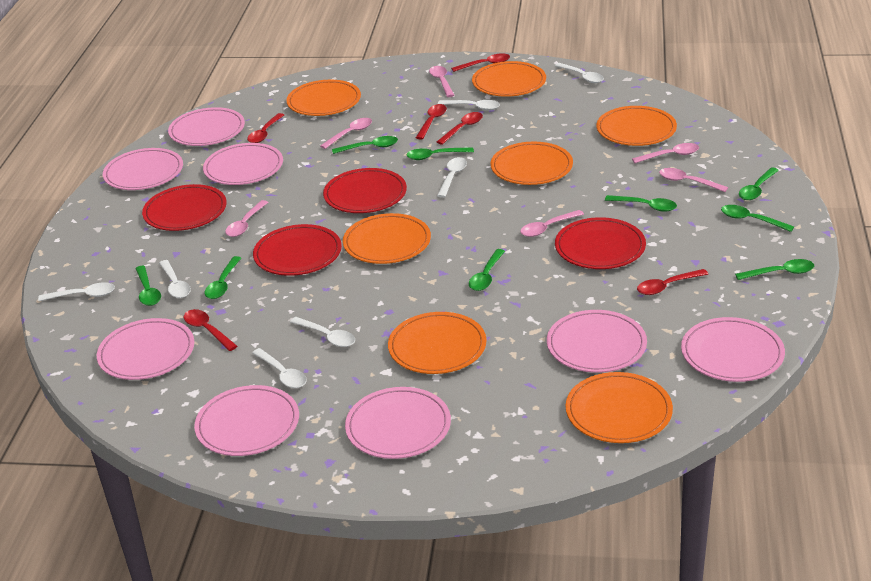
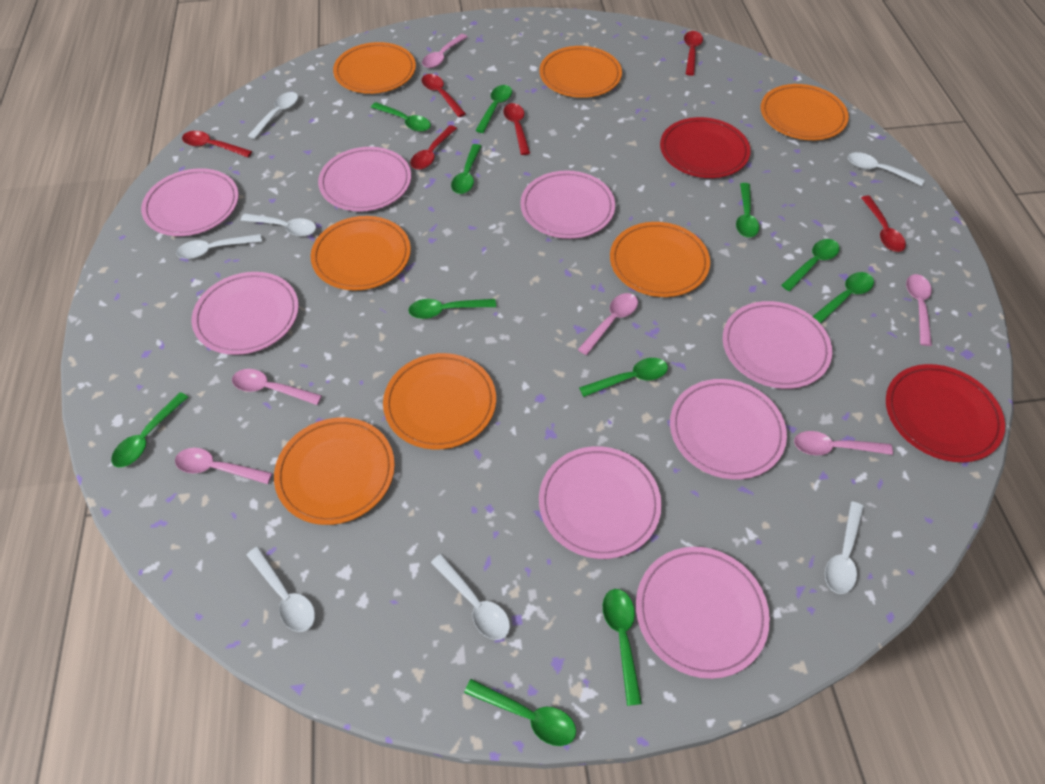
green spoon: 9 -> 11
red plate: 4 -> 2

